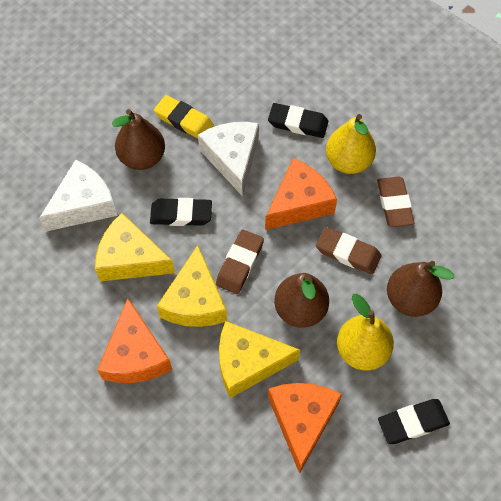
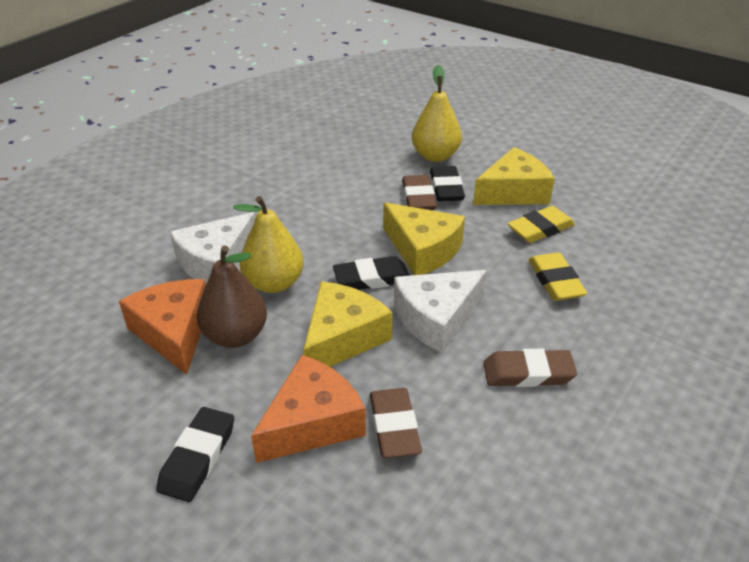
brown pear: 3 -> 1
orange cheese: 3 -> 2
yellow eraser: 1 -> 2

